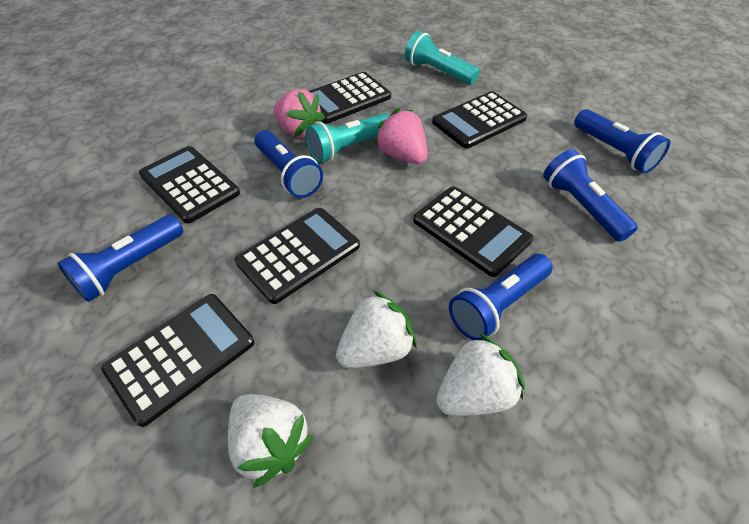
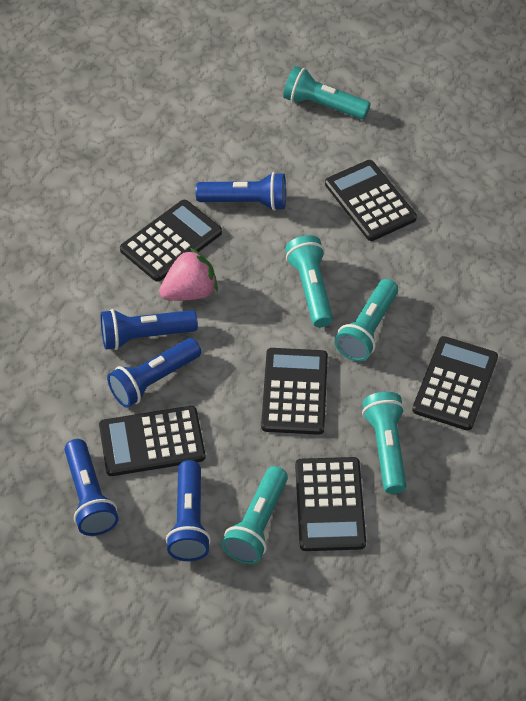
pink strawberry: 2 -> 1
turquoise flashlight: 2 -> 5
white strawberry: 3 -> 0

